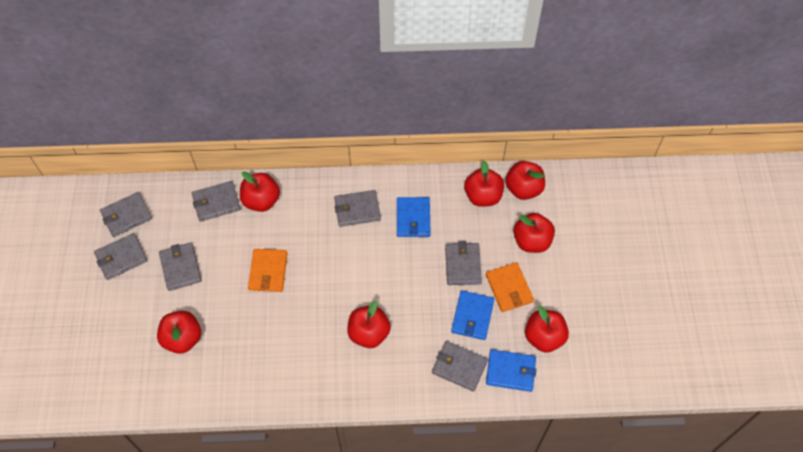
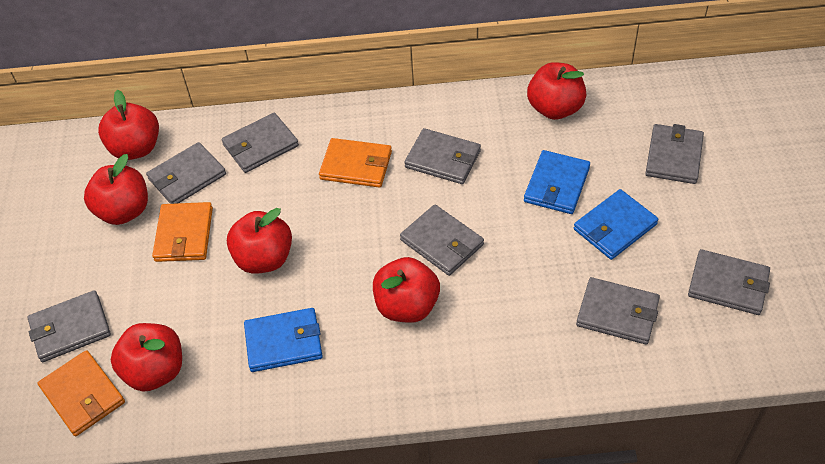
grey wallet: 7 -> 8
orange wallet: 2 -> 3
red apple: 7 -> 6

